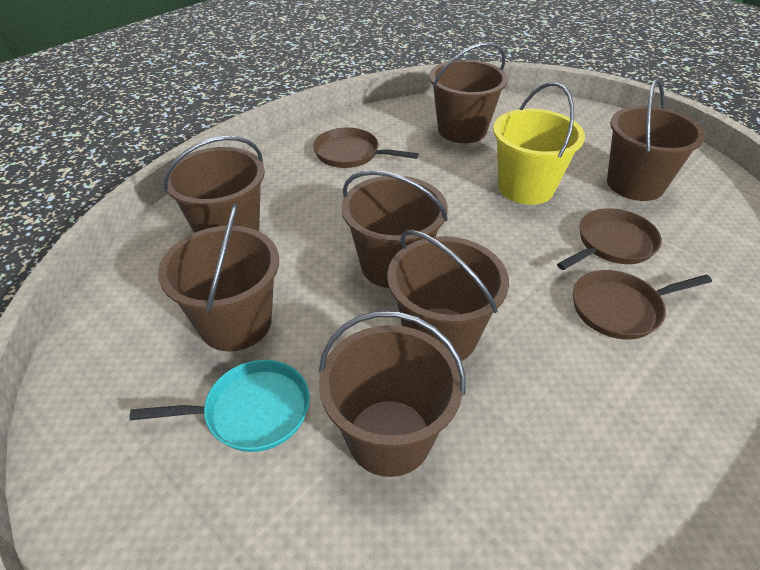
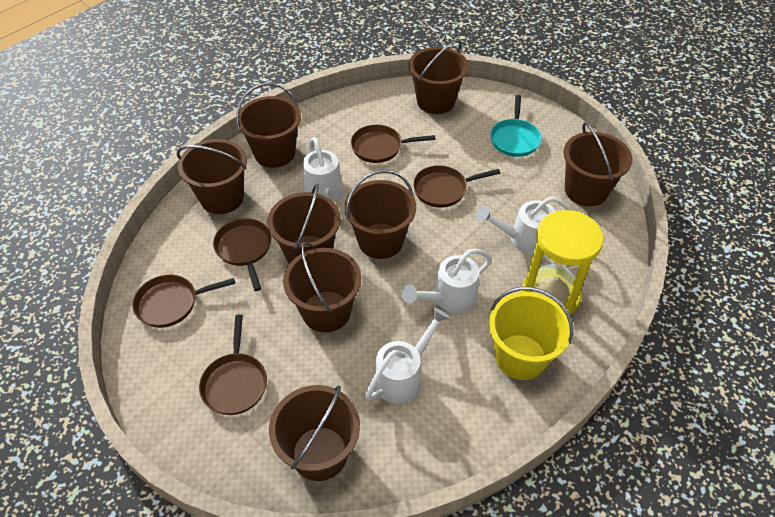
brown bucket: 7 -> 8
brown pan: 3 -> 5
white watering can: 0 -> 4
yellow hourglass: 0 -> 1

